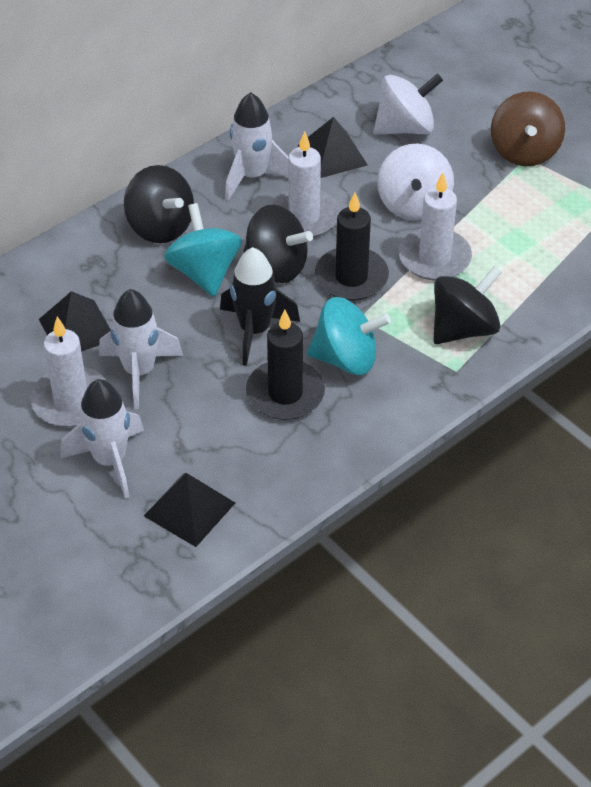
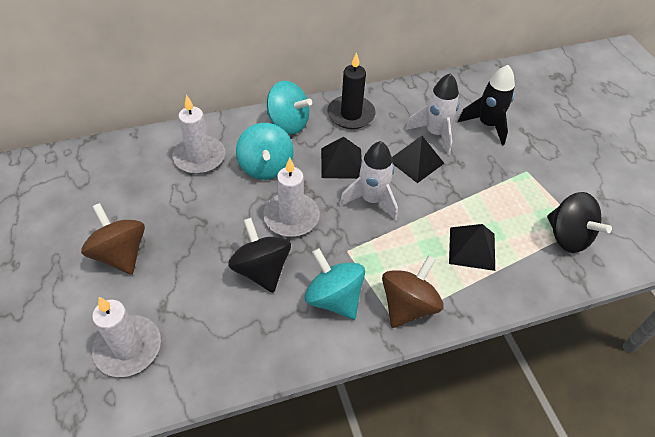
black candle: 2 -> 1
black spinning top: 3 -> 2
brown spinning top: 1 -> 2
turquoise spinning top: 2 -> 3
white rocket: 3 -> 2
white spinning top: 2 -> 0

